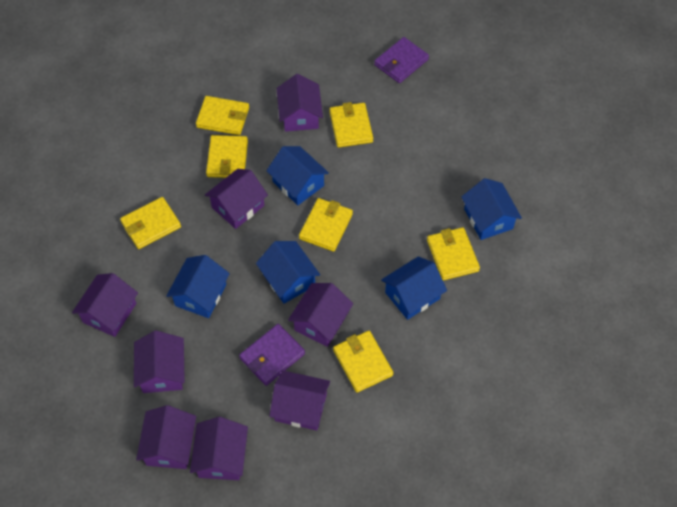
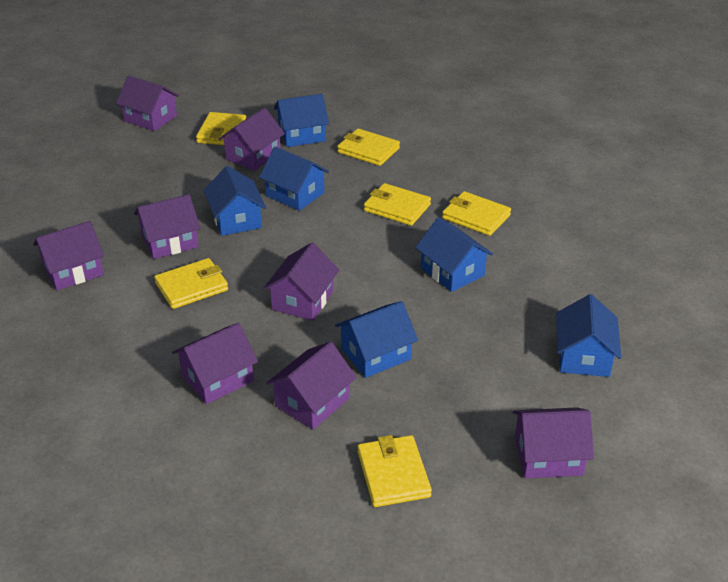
blue house: 5 -> 6
purple wallet: 2 -> 0
yellow wallet: 7 -> 6

